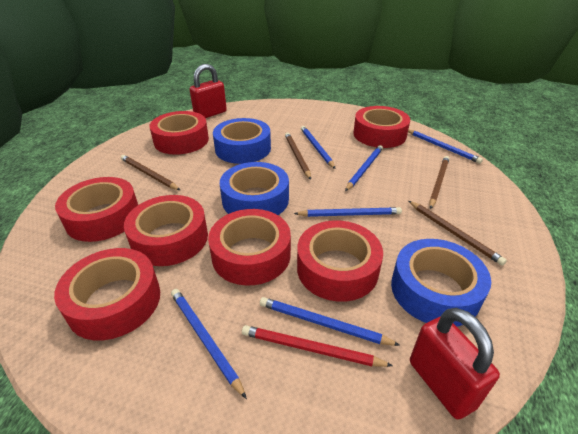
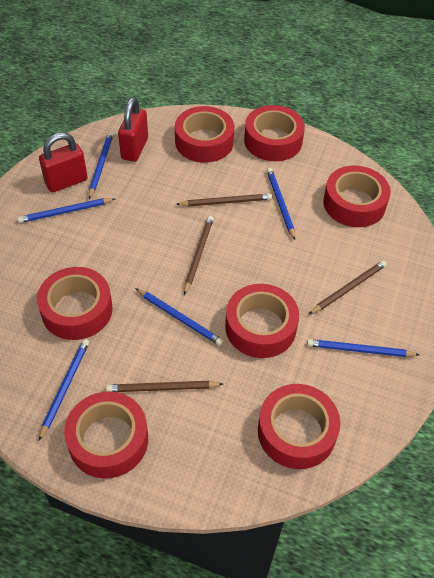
blue tape: 3 -> 0
red pencil: 1 -> 0

